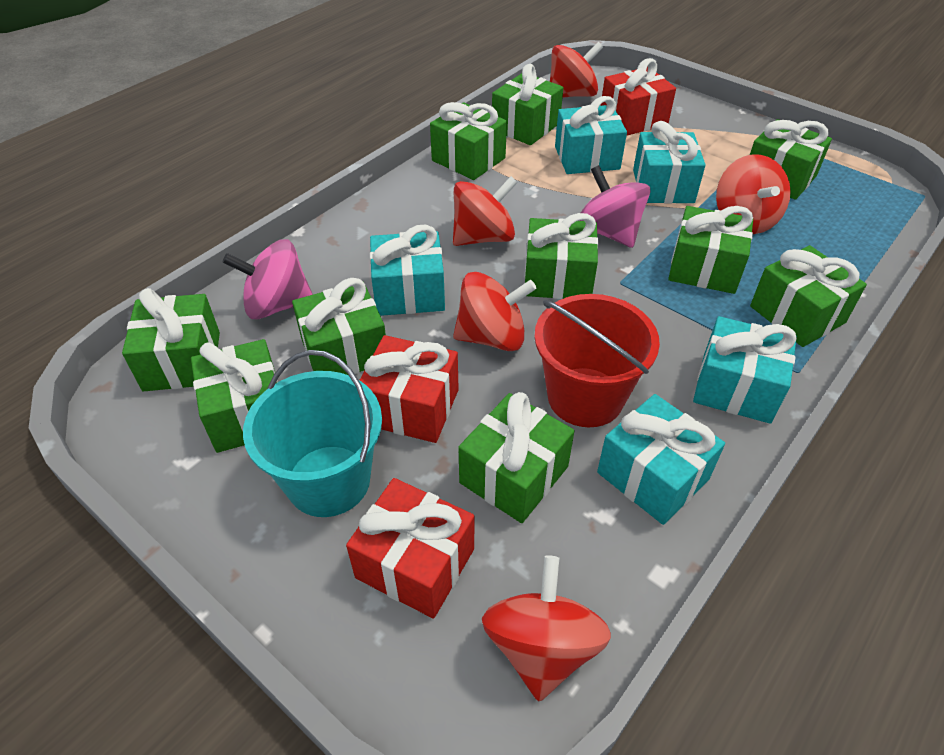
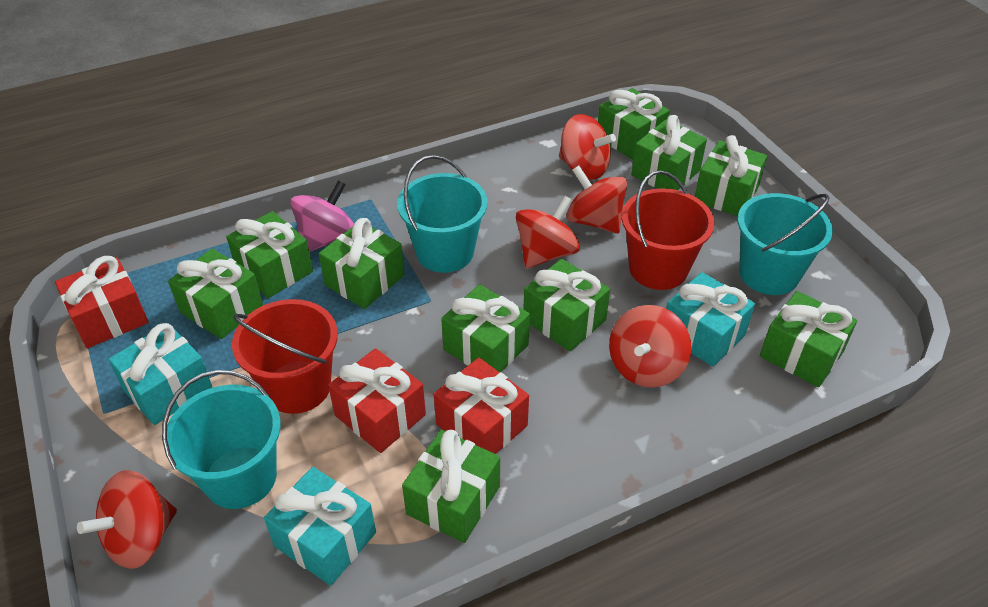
pink spinning top: 2 -> 1
red bucket: 1 -> 2
turquoise bucket: 1 -> 3
turquoise gift: 5 -> 3

